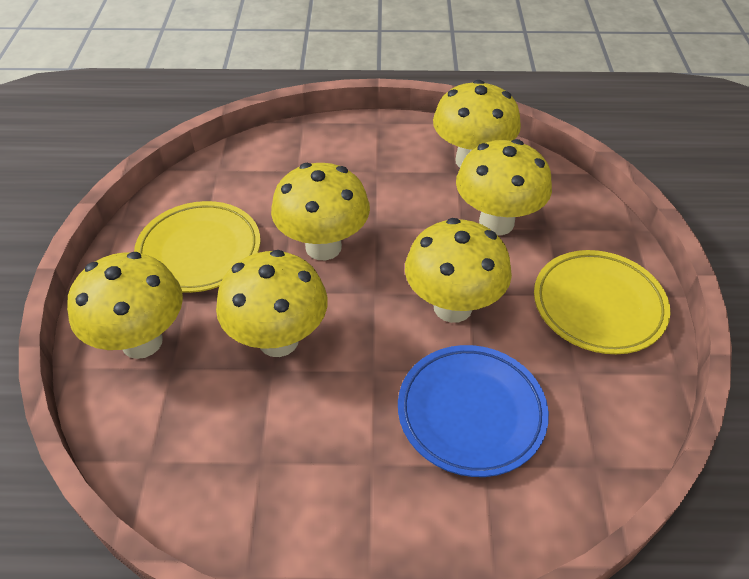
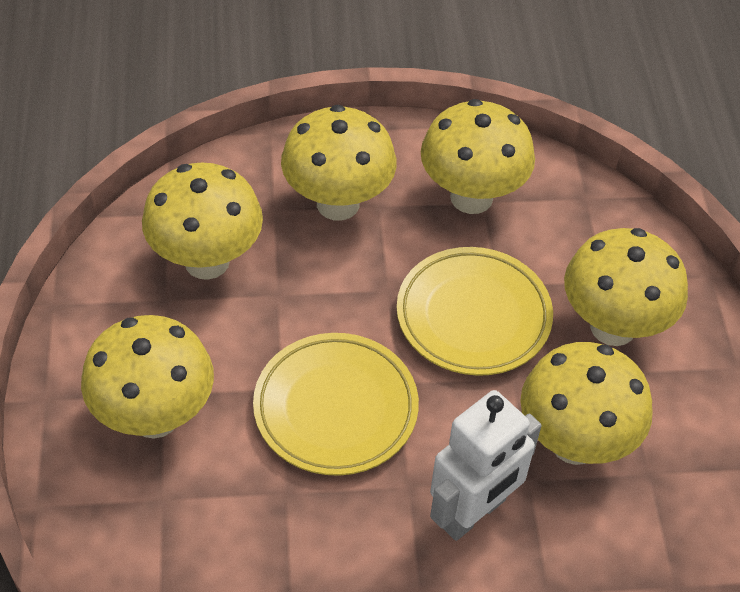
blue plate: 1 -> 0
white robot: 0 -> 1

